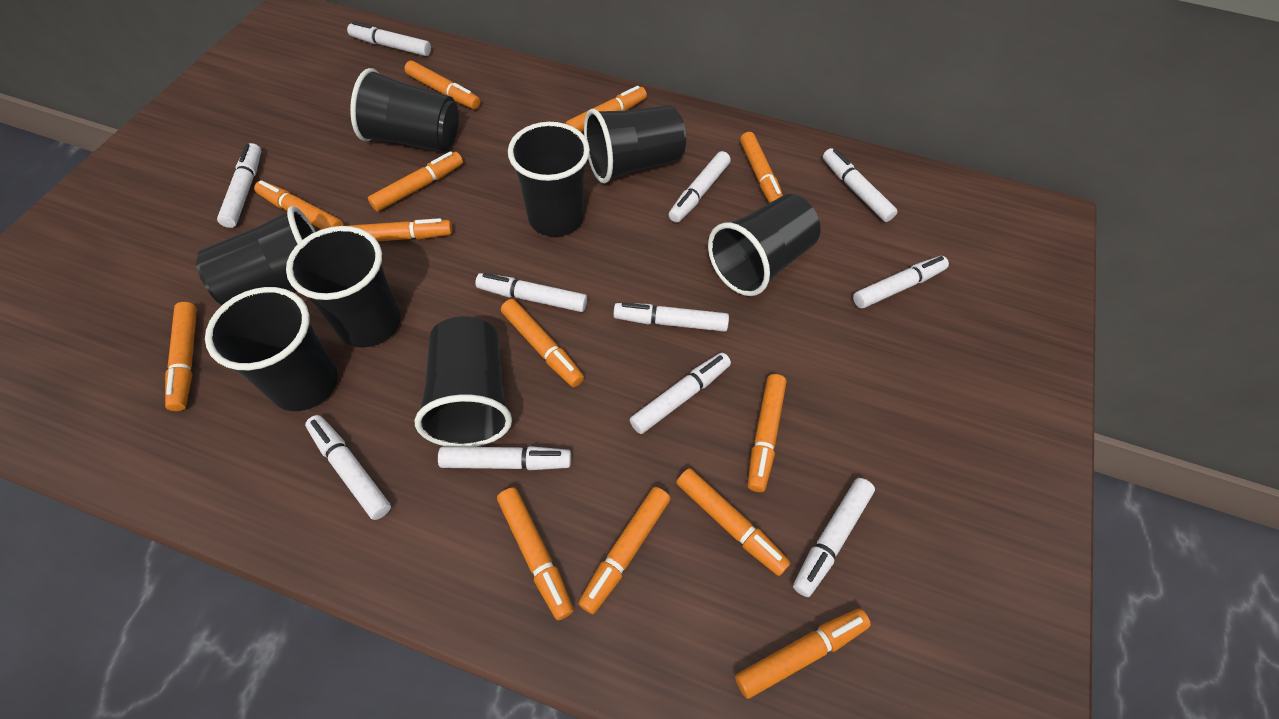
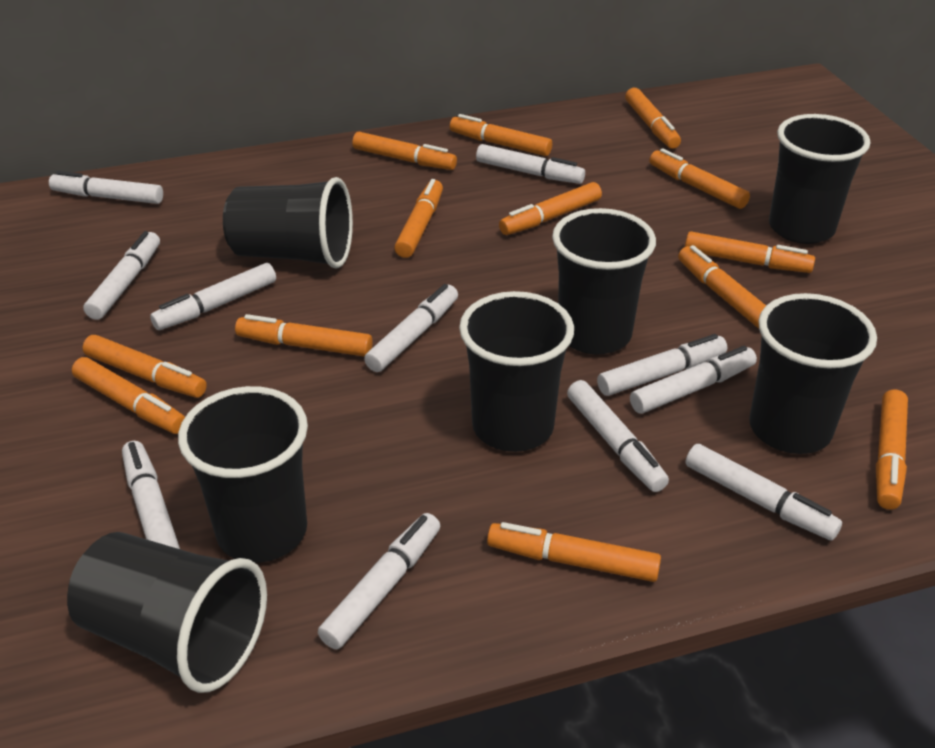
black cup: 8 -> 7

